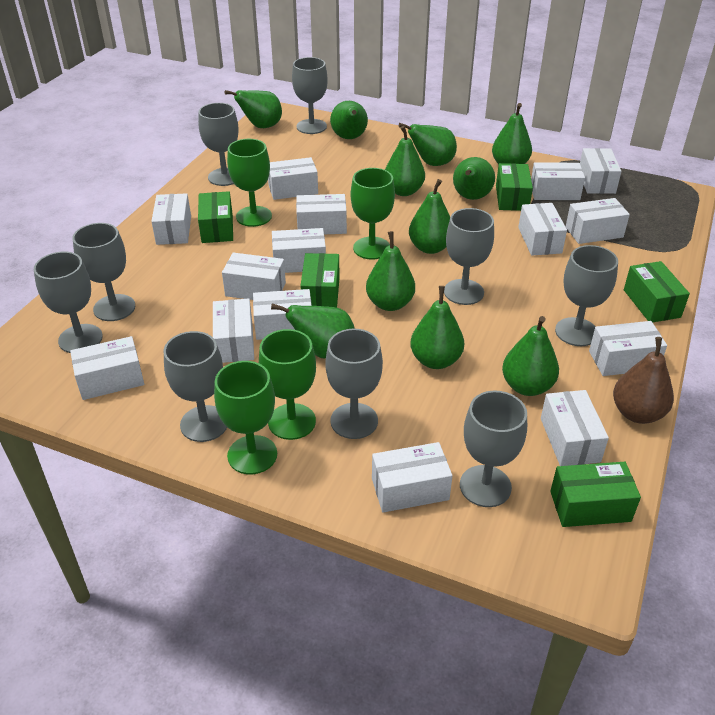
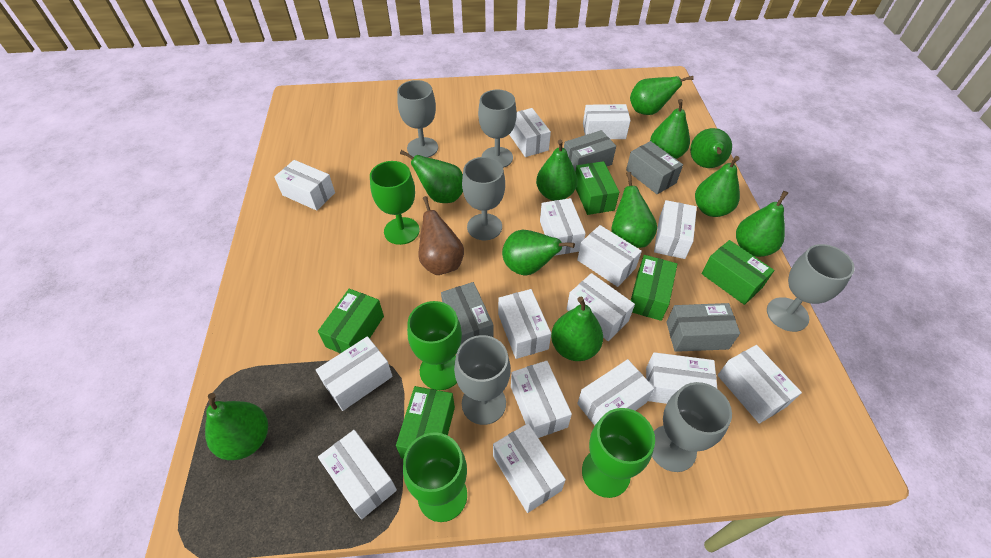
grey box: 0 -> 4
grey goblet: 9 -> 6

